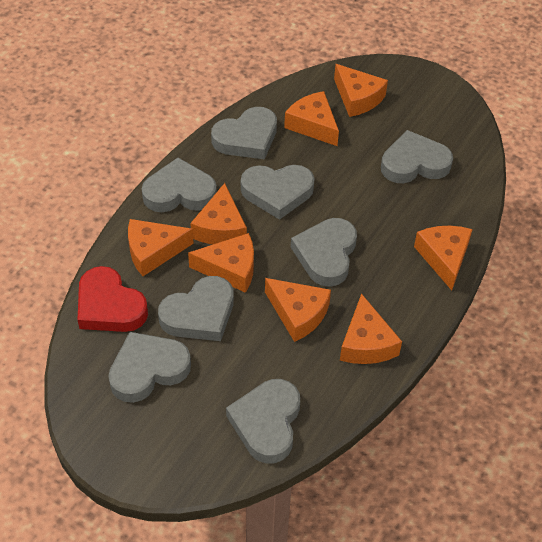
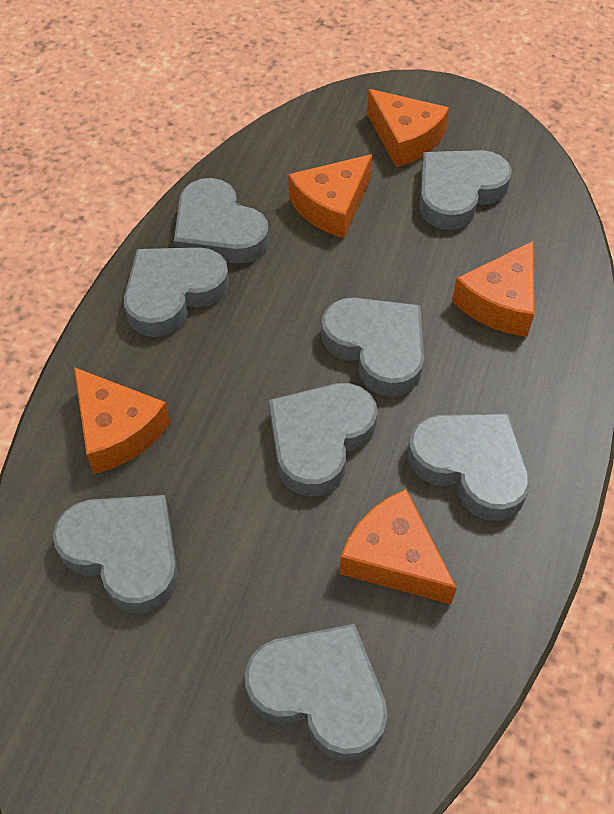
orange cheese: 8 -> 5
red heart: 1 -> 0

